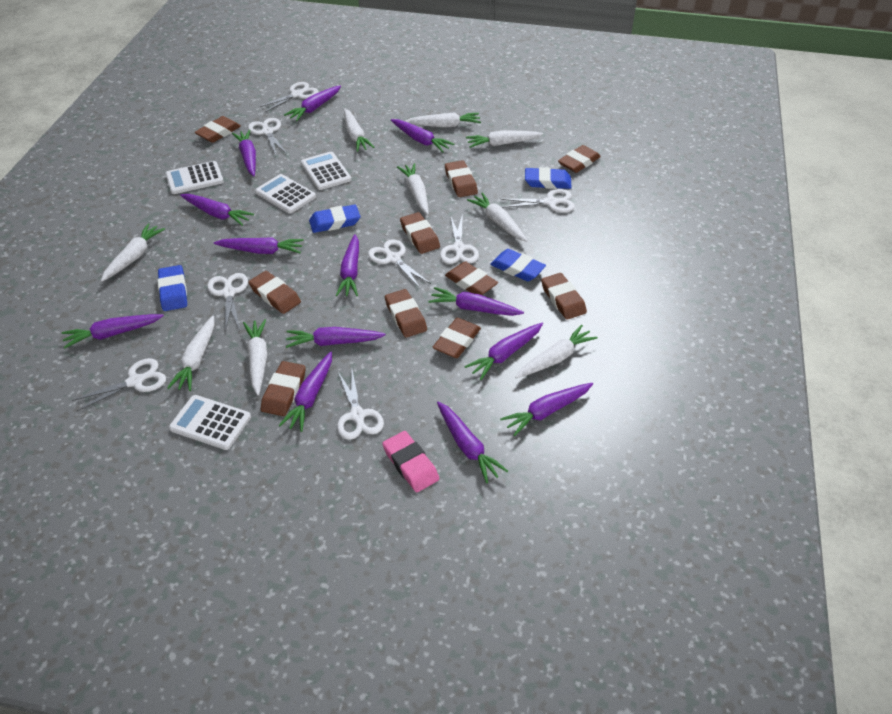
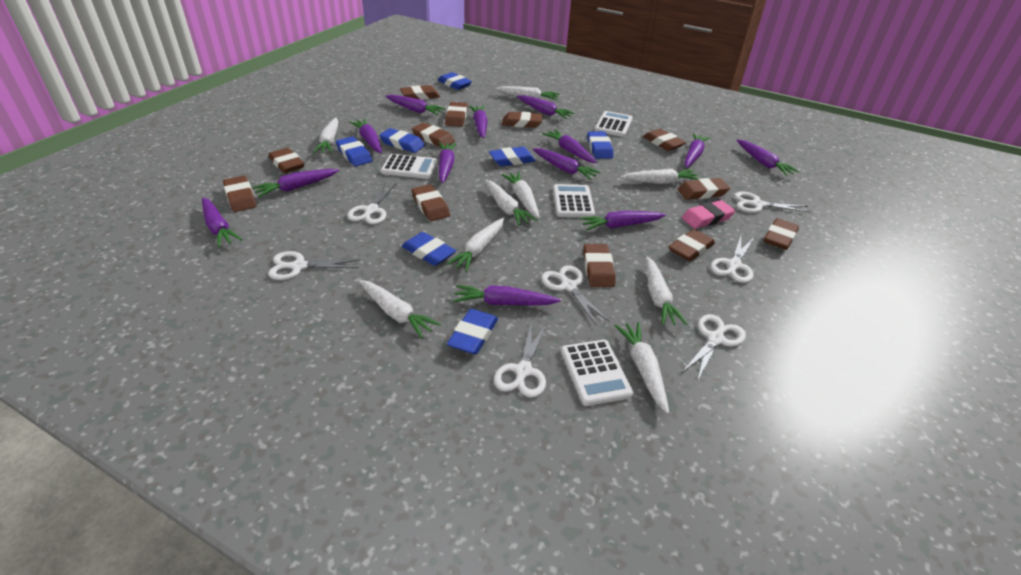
blue eraser: 4 -> 7
brown eraser: 10 -> 12
white scissors: 8 -> 7

